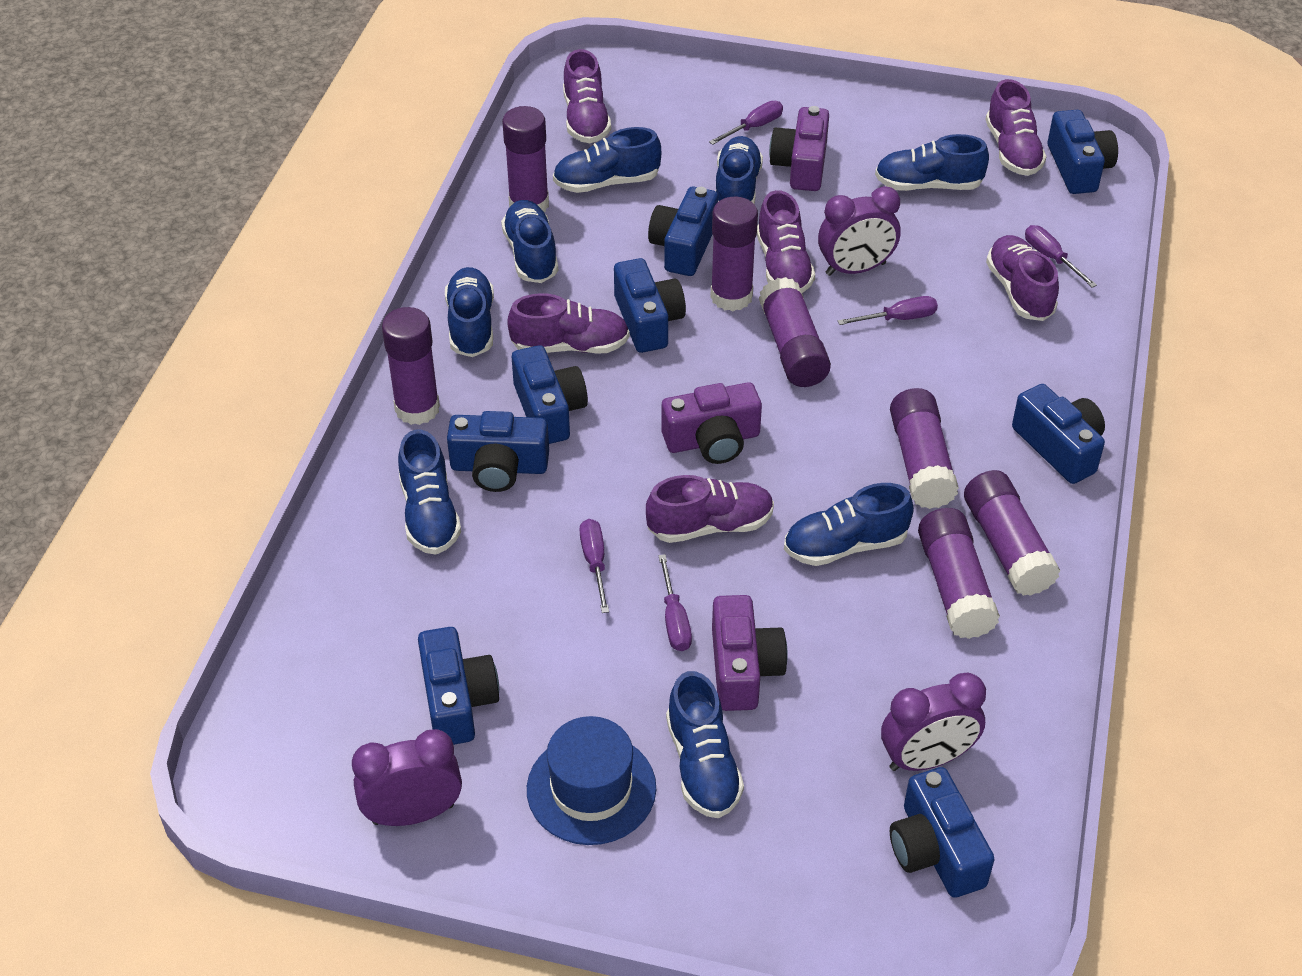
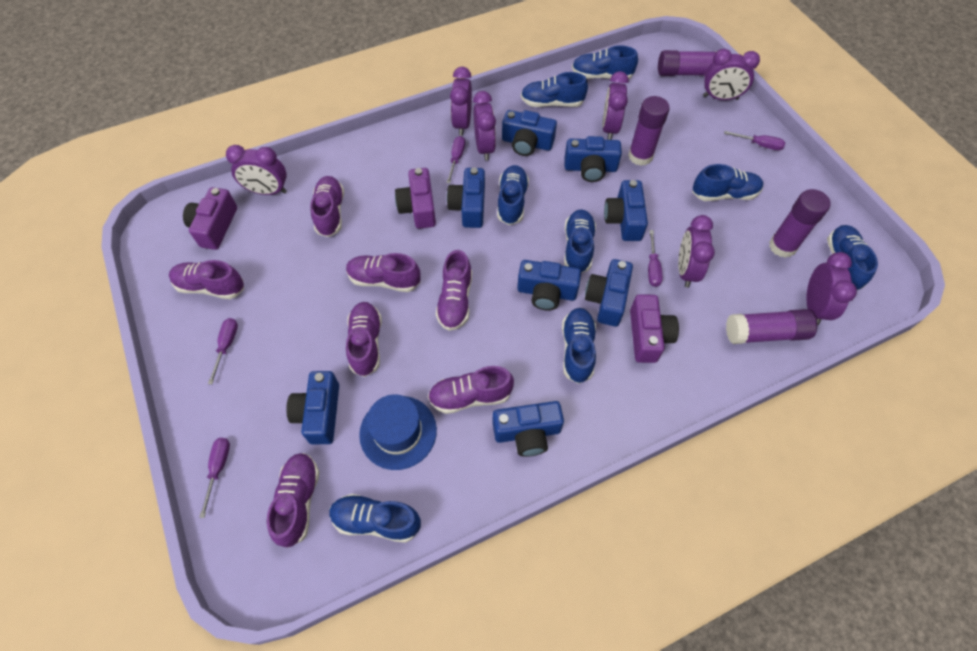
purple clock: 3 -> 7
purple glue stick: 7 -> 4
purple shoe: 6 -> 7

